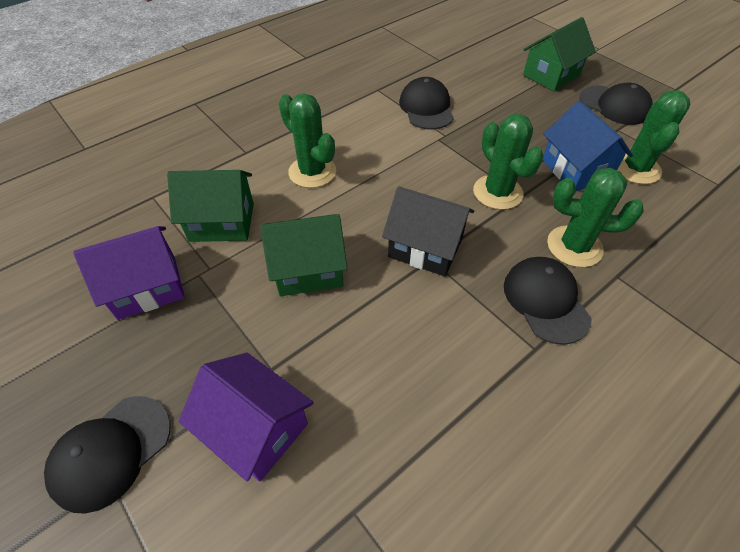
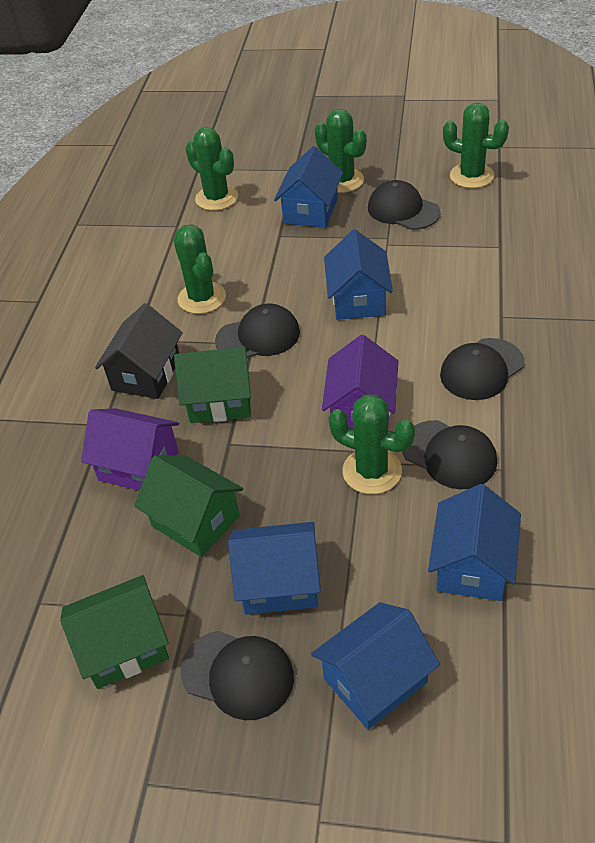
black cap: 4 -> 5
blue house: 1 -> 5
green cactus: 4 -> 5

